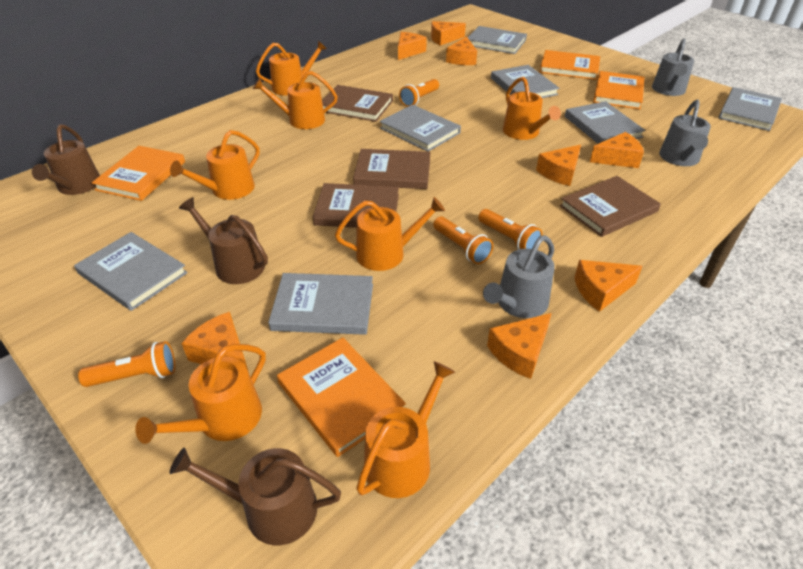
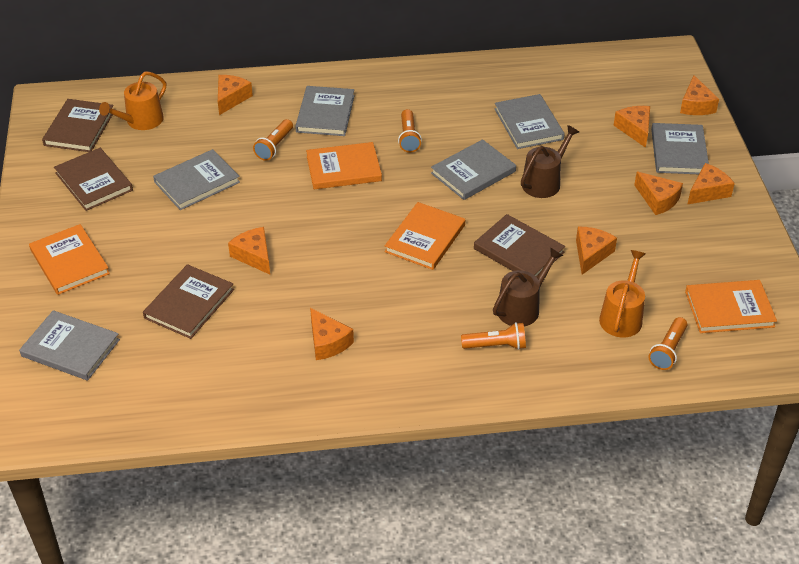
brown watering can: 3 -> 2
grey book: 7 -> 6
grey watering can: 3 -> 0
orange watering can: 7 -> 2

